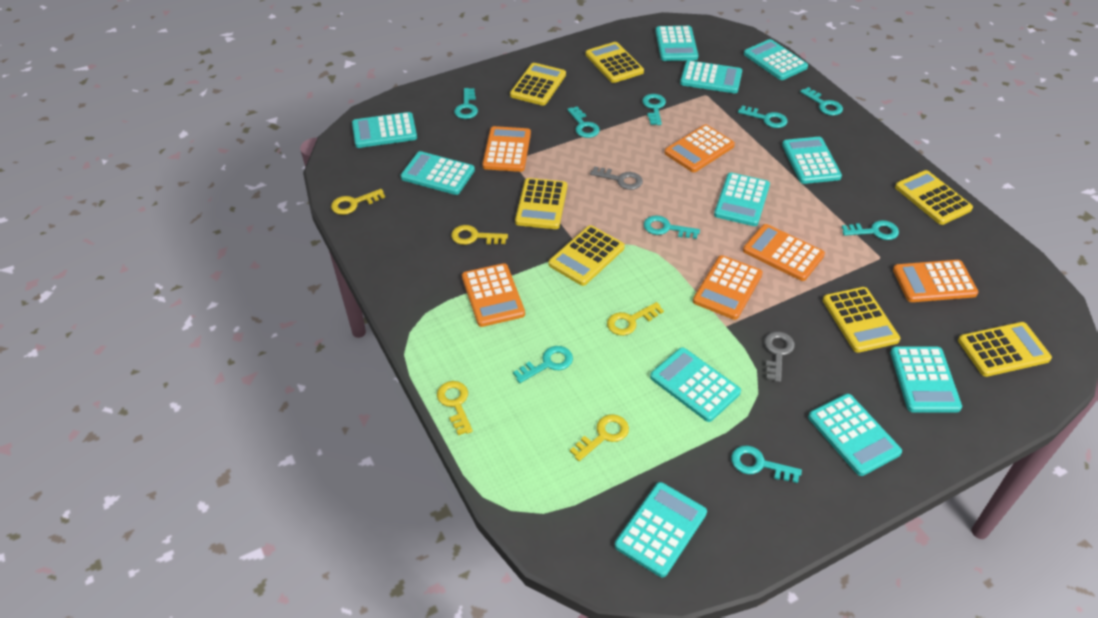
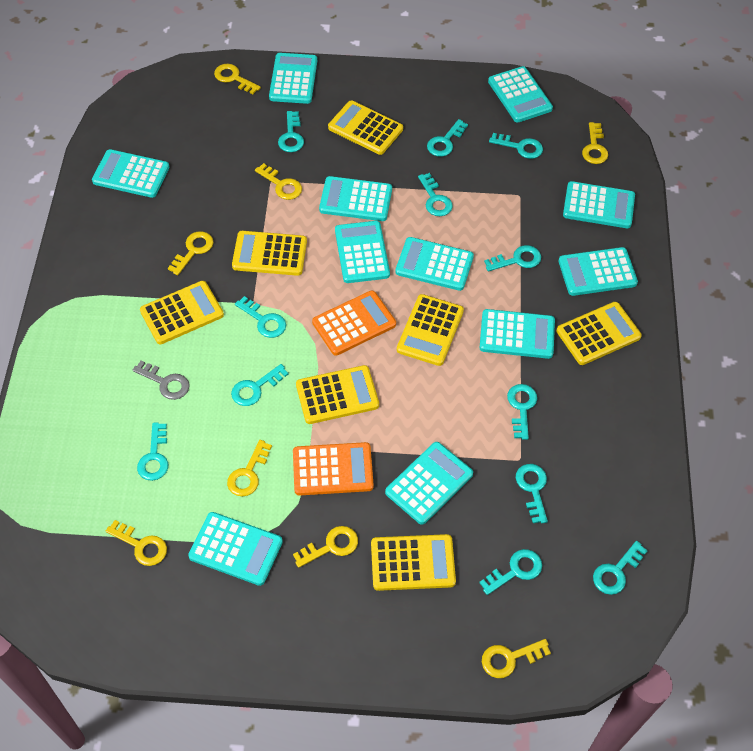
grey key: 2 -> 1
orange calculator: 6 -> 2
turquoise key: 9 -> 12
yellow key: 5 -> 8

